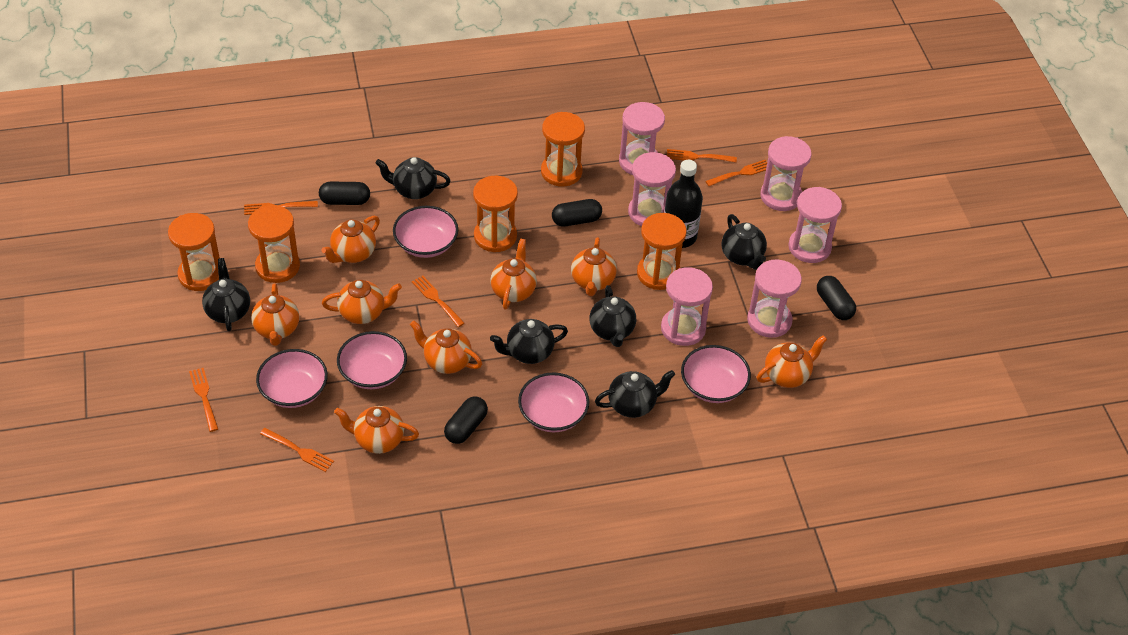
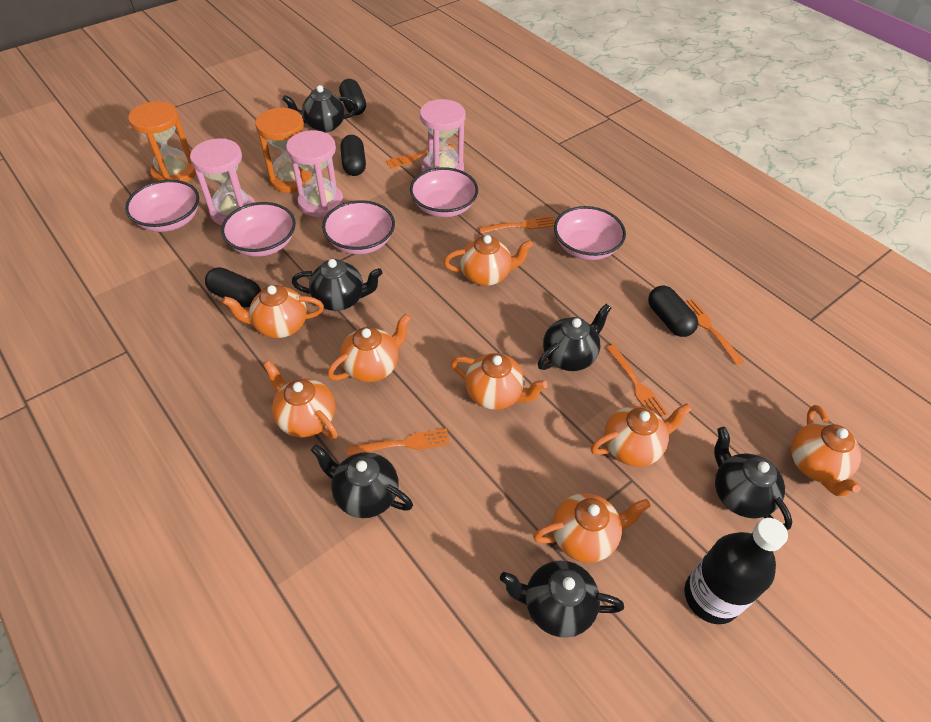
orange fork: 6 -> 5
orange hourglass: 5 -> 2
pink hourglass: 6 -> 3

